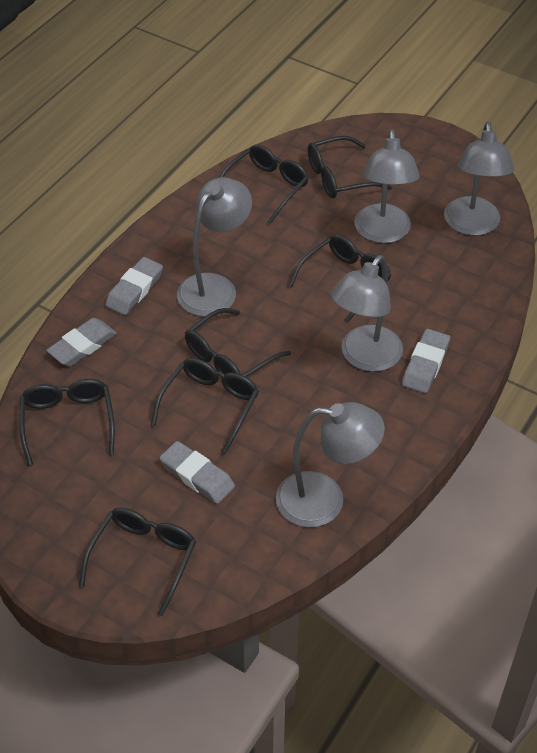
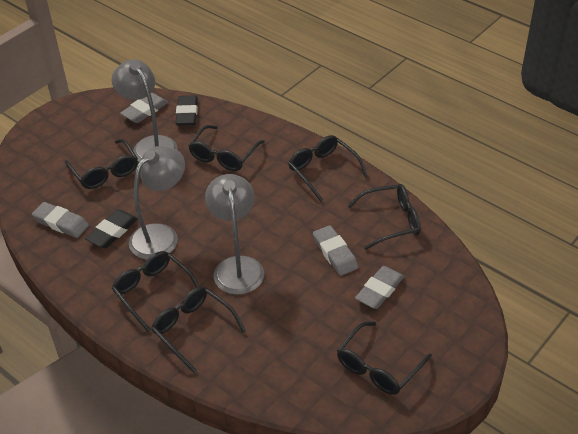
black eraser: 0 -> 2
grey lamp: 5 -> 3

